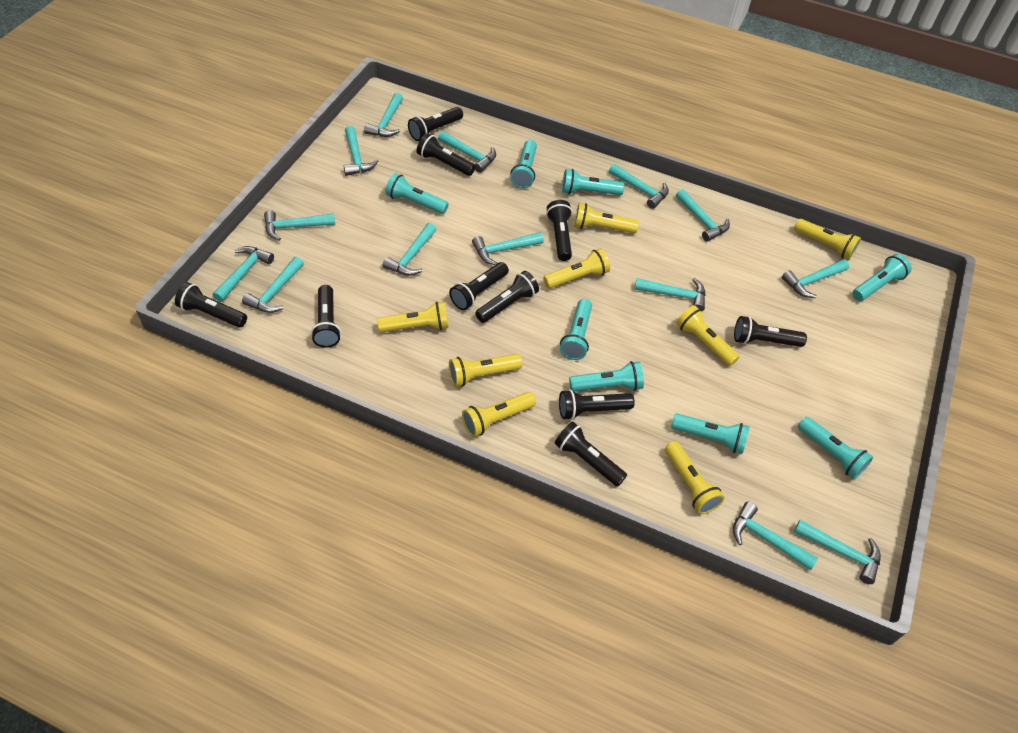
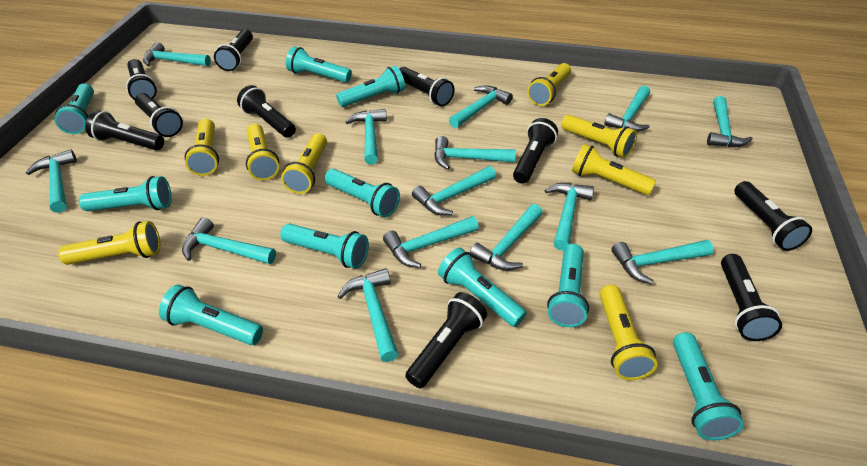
turquoise flashlight: 8 -> 10

